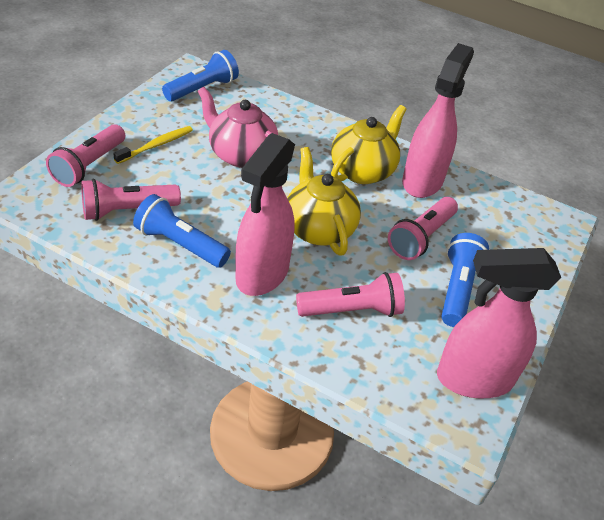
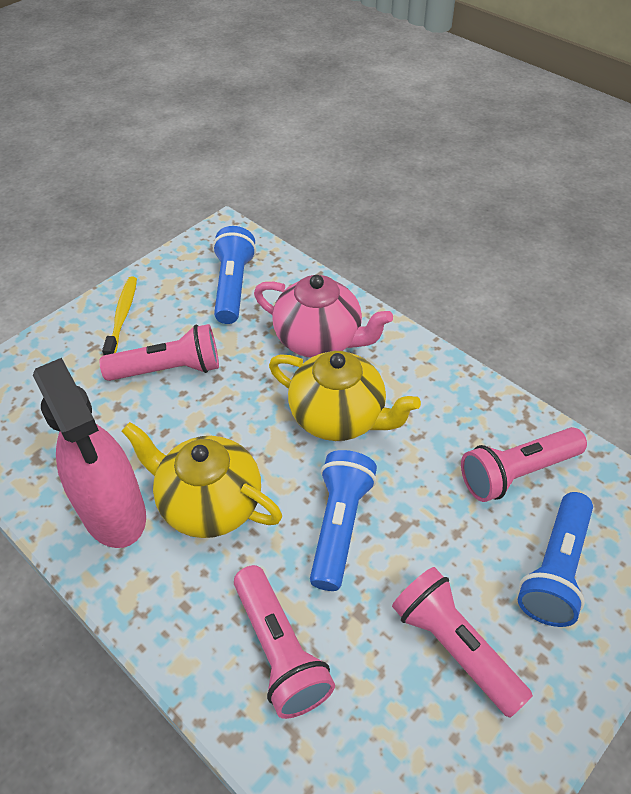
pink spray bottle: 3 -> 1

